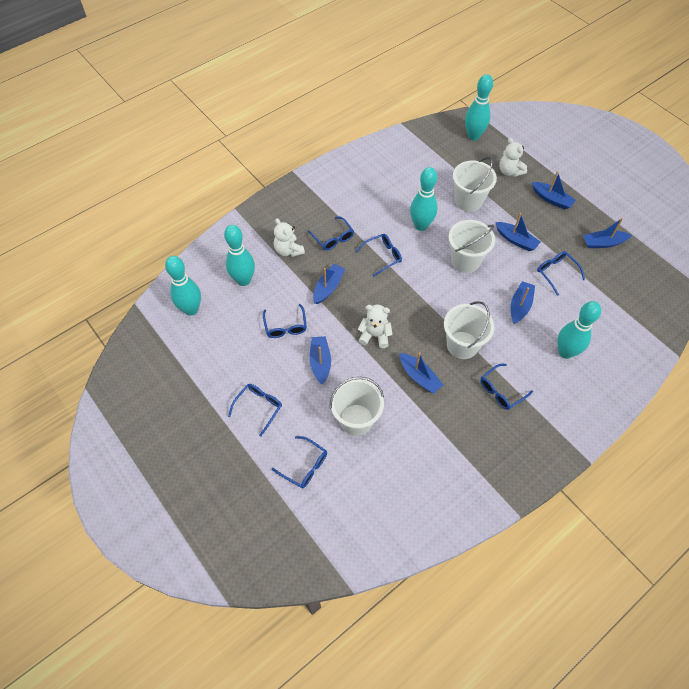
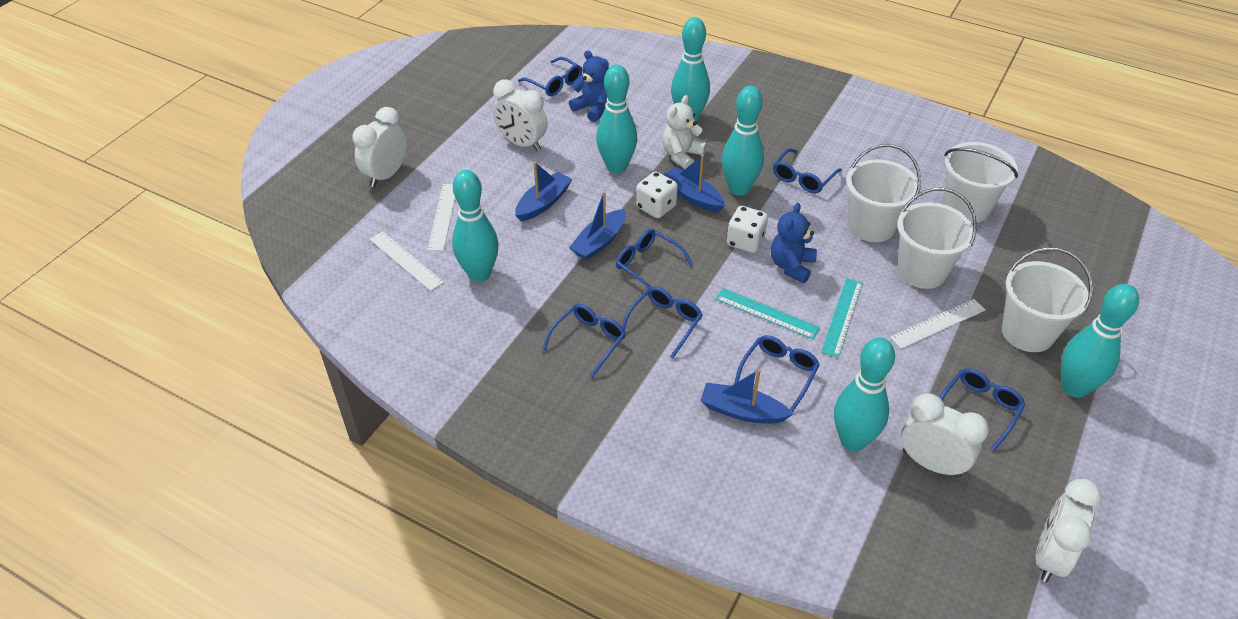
blue boat: 7 -> 4
blue teddy bear: 0 -> 2
turquoise bowling pin: 5 -> 6
turquoise ruler: 0 -> 2
white clock: 0 -> 4
white dice: 0 -> 2
white ruler: 0 -> 3
white teddy bear: 3 -> 1

